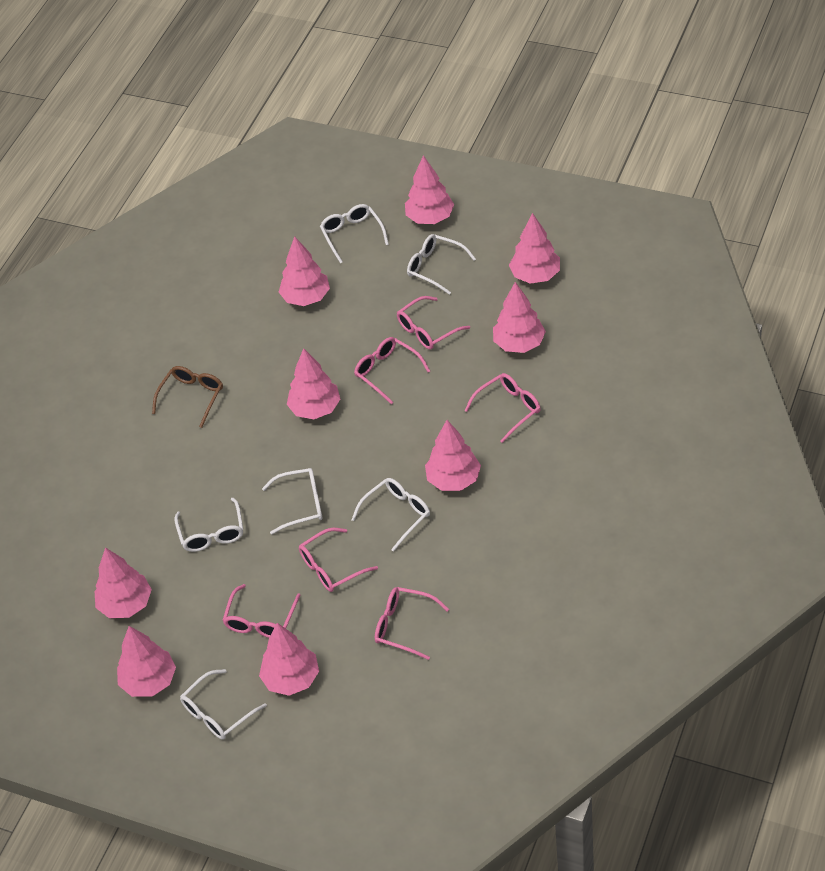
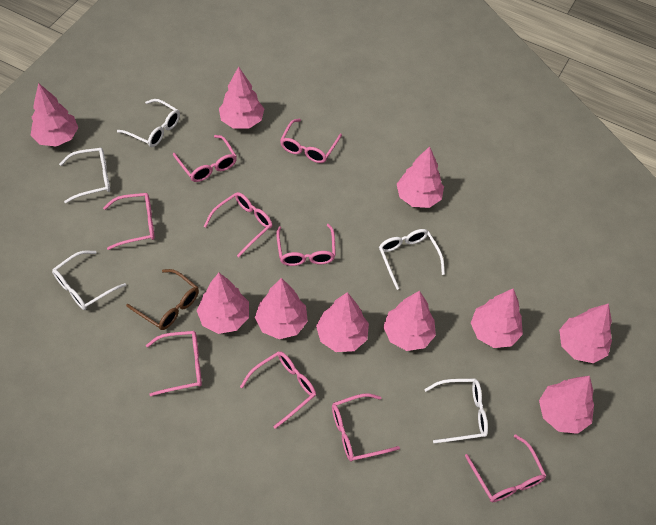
pink glasses: 6 -> 9
pink tree: 9 -> 10
white glasses: 6 -> 5

